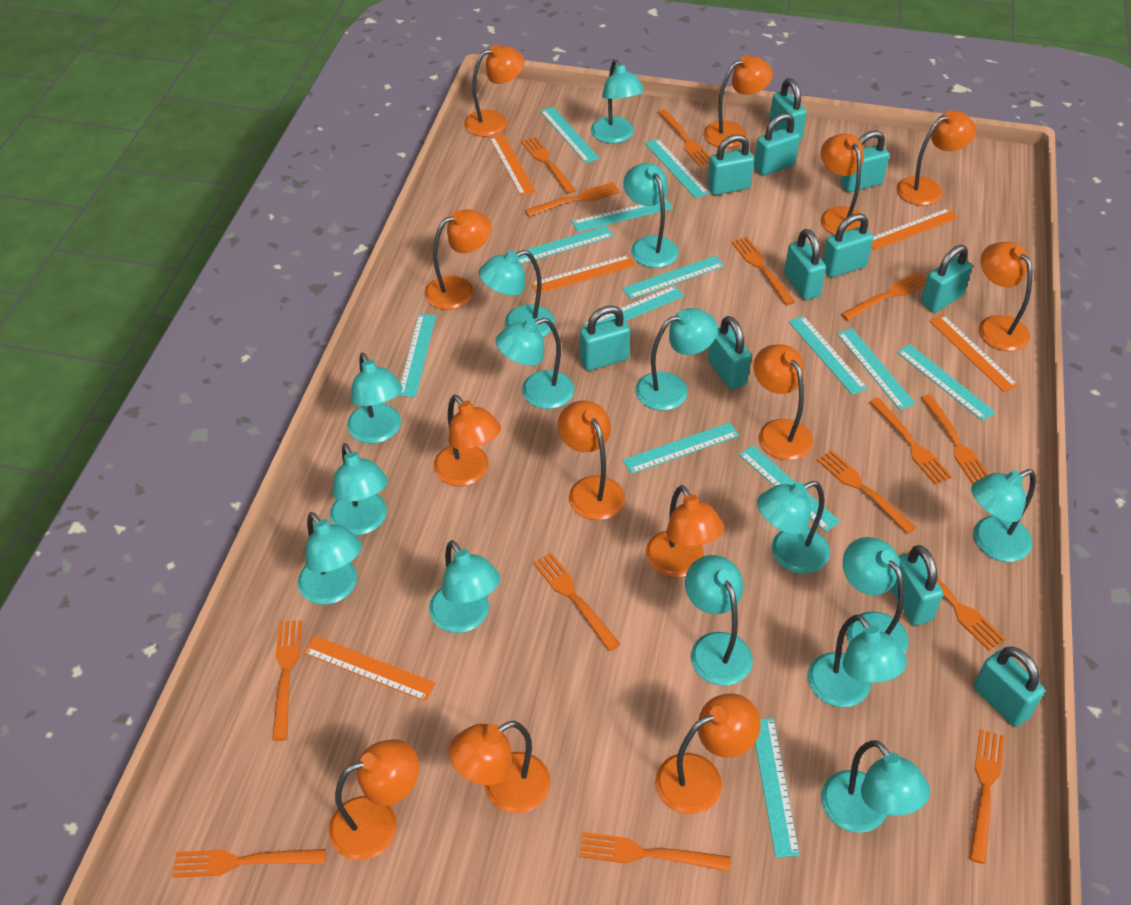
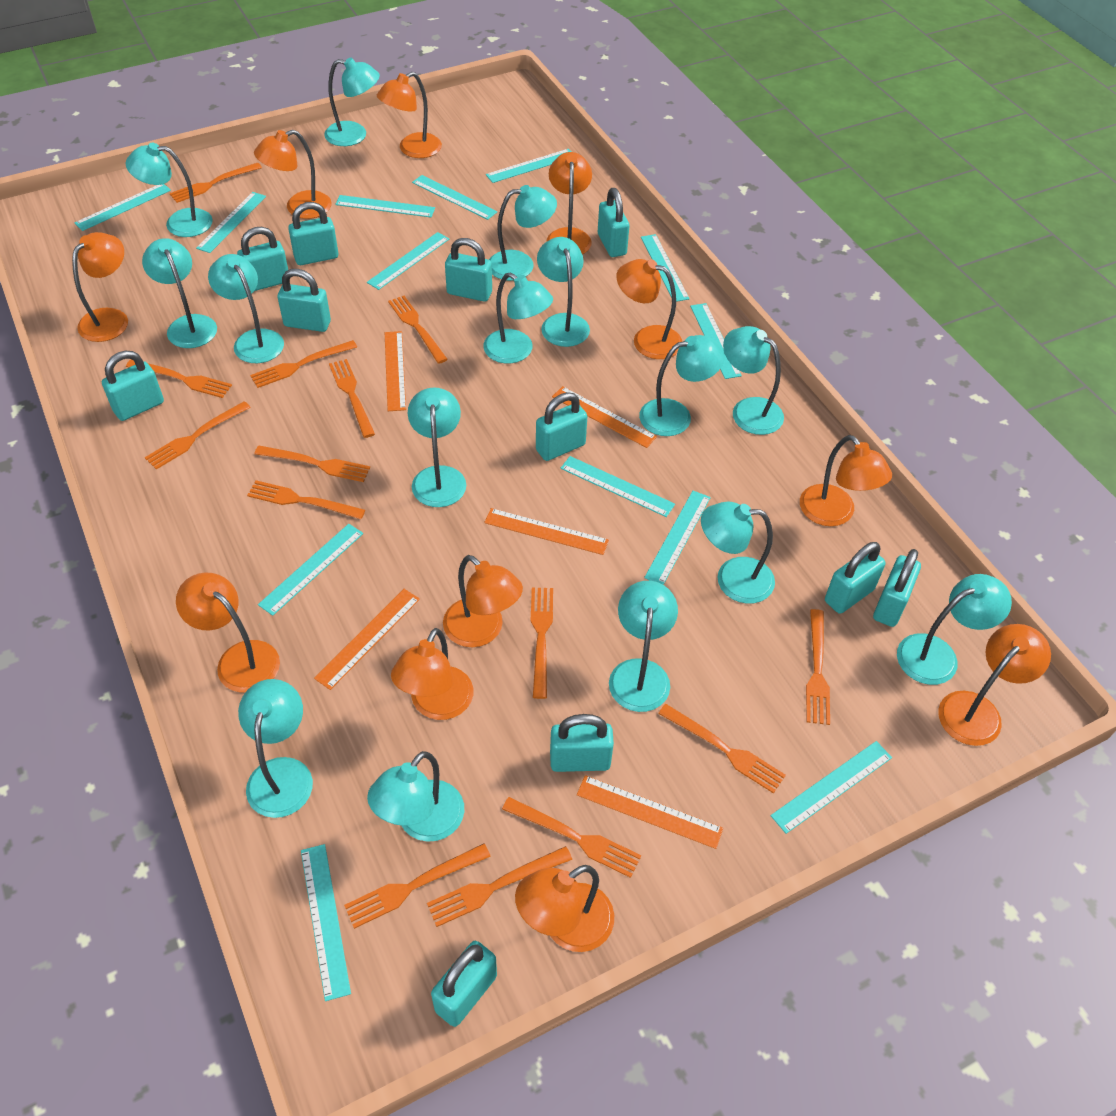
orange lamp: 13 -> 11

